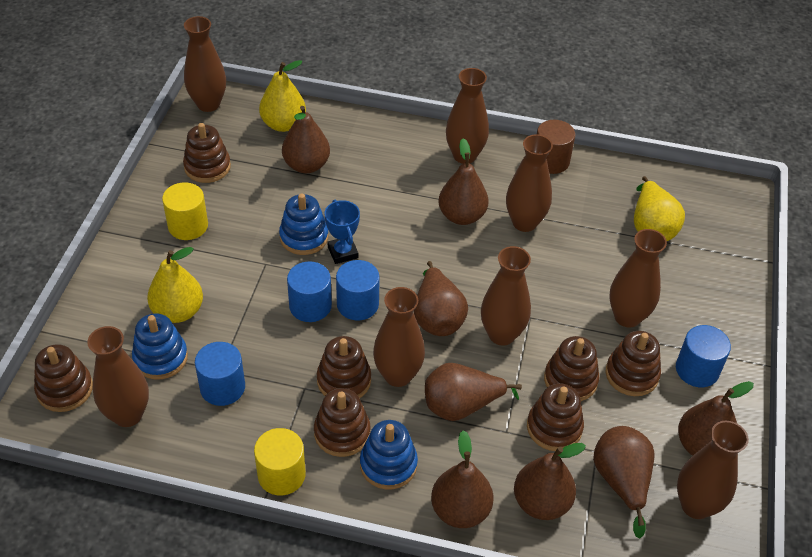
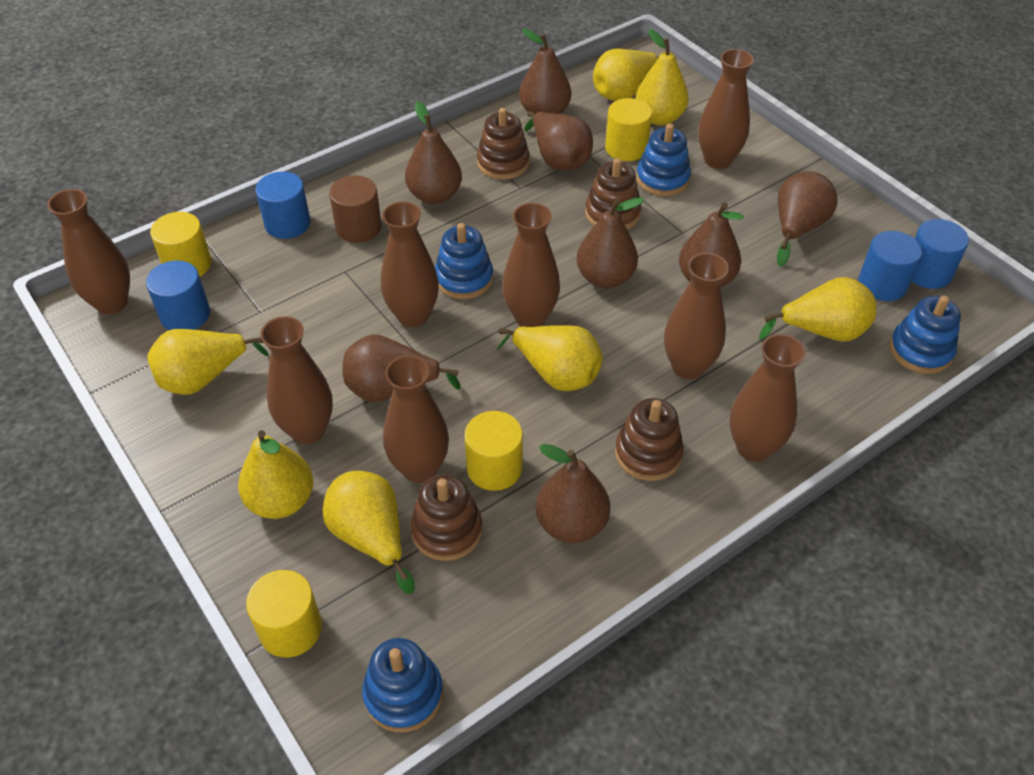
blue stacking toy: 3 -> 4
blue trophy: 1 -> 0
brown stacking toy: 7 -> 4
yellow cylinder: 2 -> 4
yellow pear: 3 -> 7

